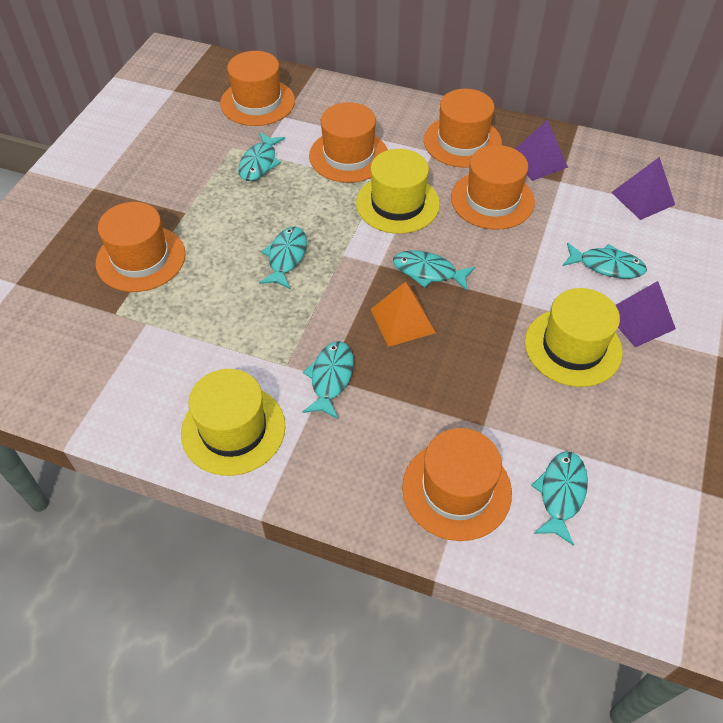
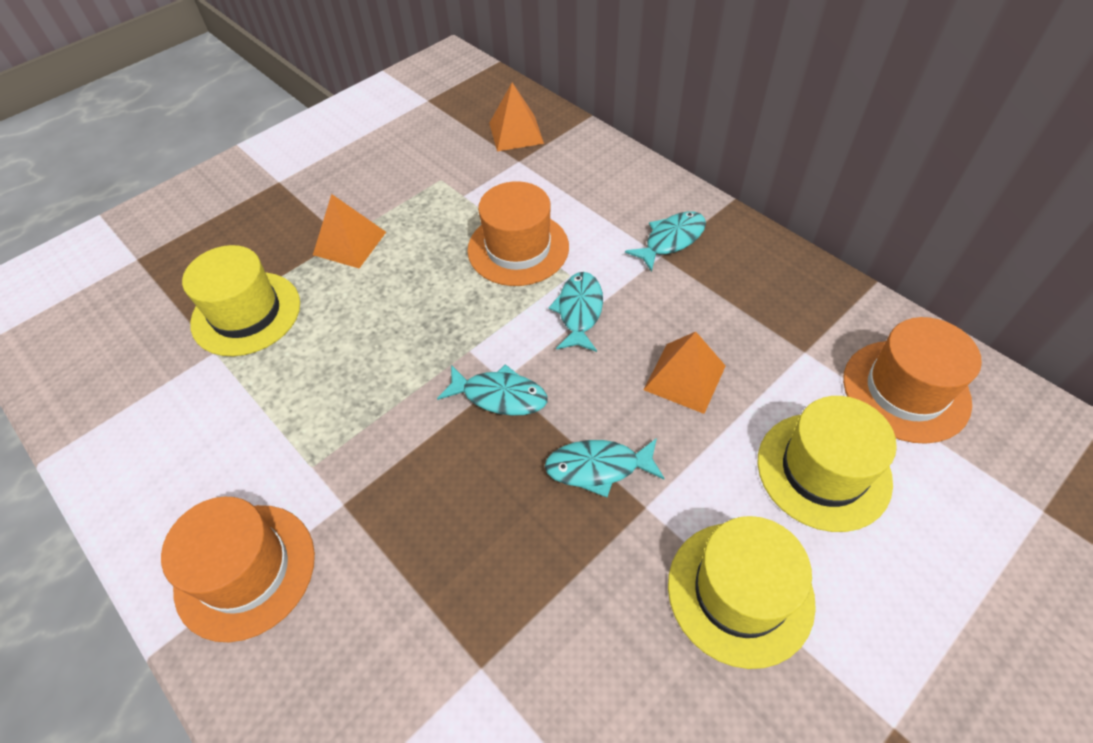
orange hat: 6 -> 3
orange pyramid: 1 -> 3
purple pyramid: 3 -> 0
turquoise fish: 6 -> 4

